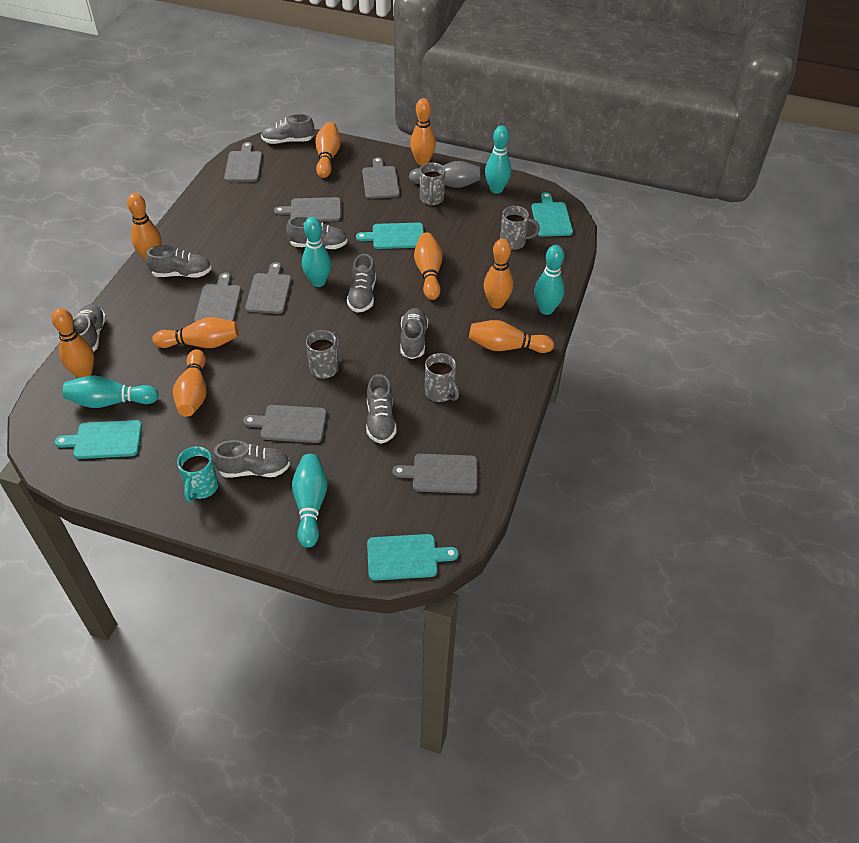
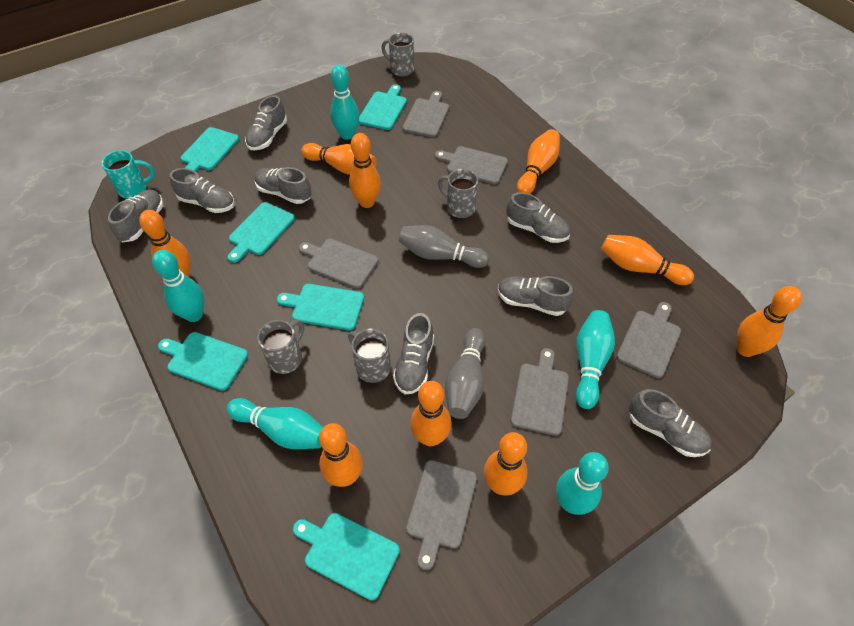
grey bowling pin: 1 -> 2
grey cutting board: 7 -> 6
turquoise cutting board: 4 -> 6

